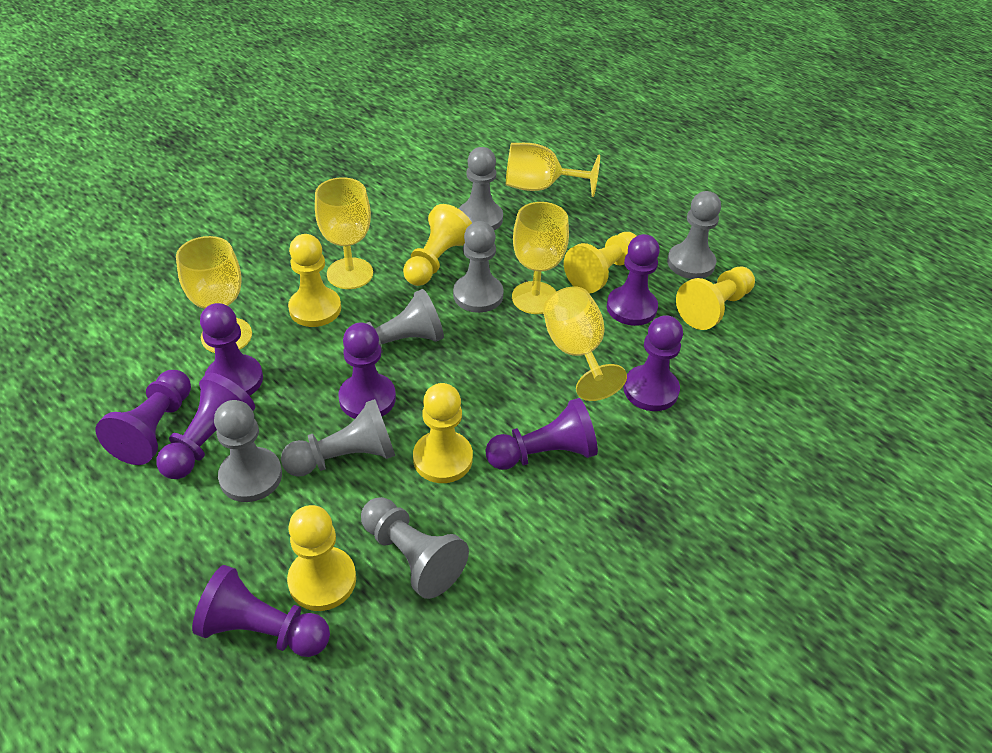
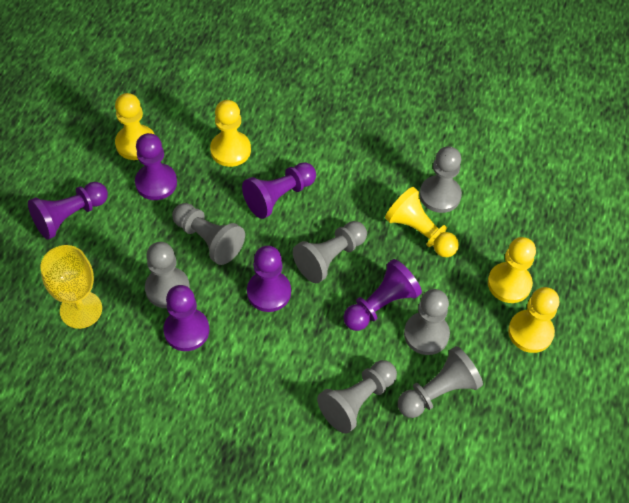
purple pawn: 8 -> 6
yellow goblet: 5 -> 1
yellow pawn: 6 -> 5

